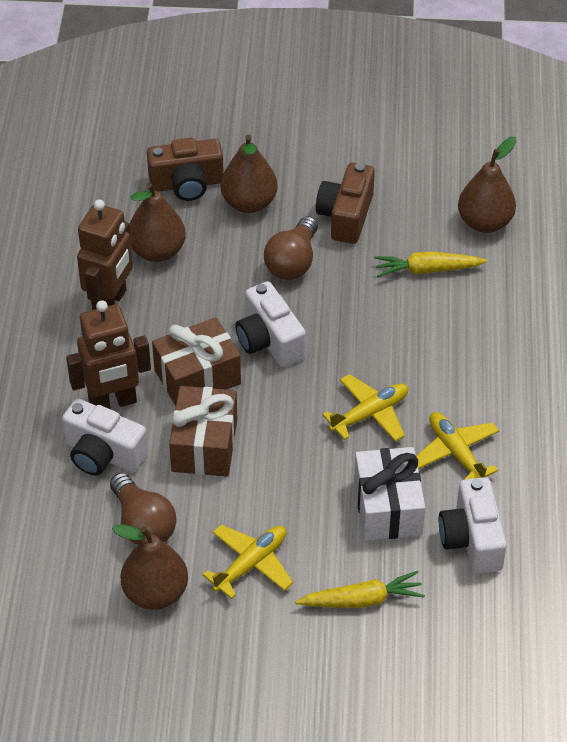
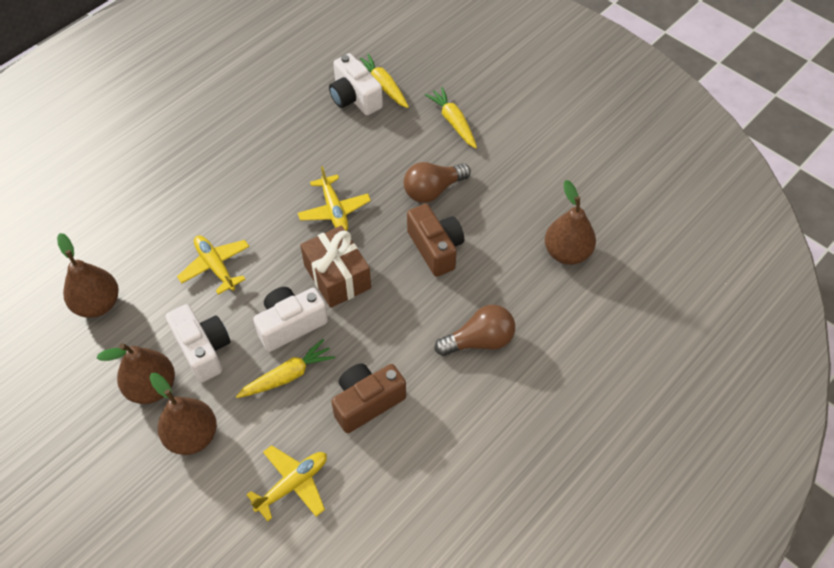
brown gift: 2 -> 1
brown robot: 2 -> 0
white gift: 1 -> 0
yellow carrot: 2 -> 3

